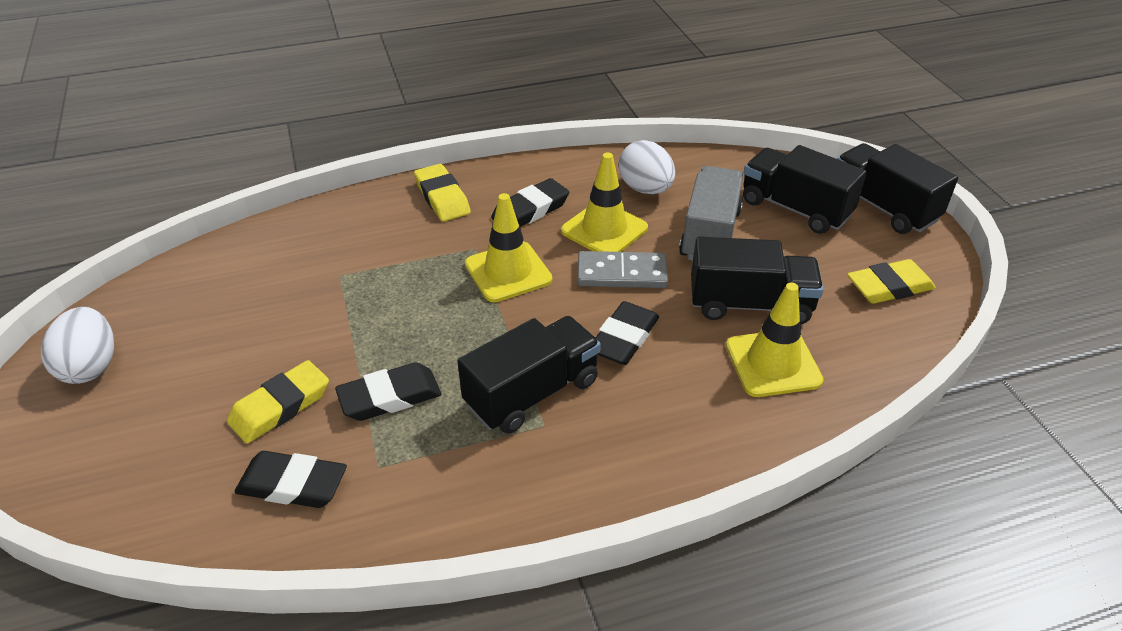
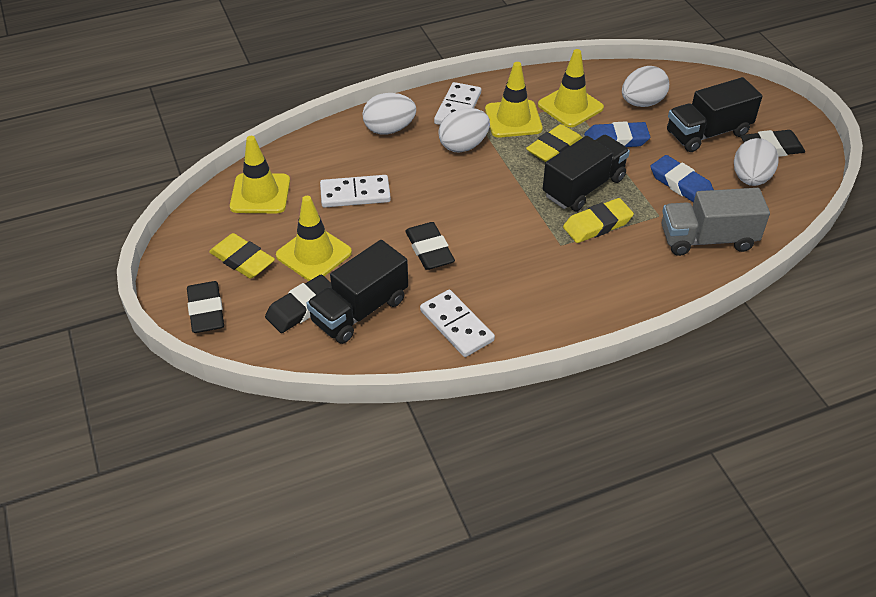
black truck: 4 -> 3
blue eraser: 0 -> 2
grey domino: 1 -> 0
white domino: 0 -> 3
white egg: 2 -> 4
yellow traffic cone: 3 -> 4

